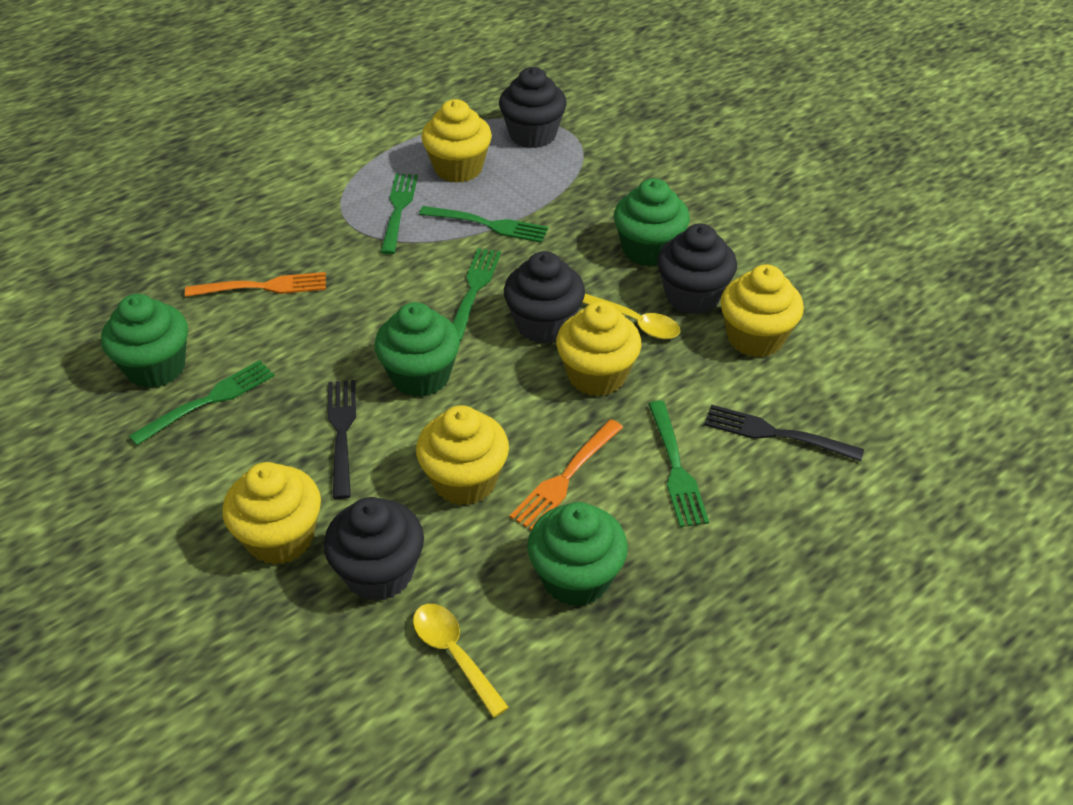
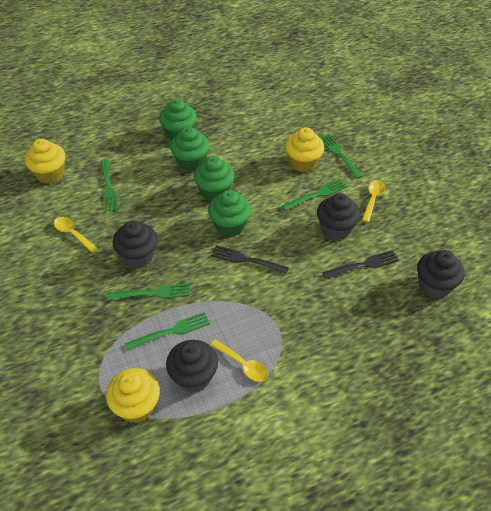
orange fork: 2 -> 0
yellow cupcake: 5 -> 3
yellow spoon: 2 -> 3

